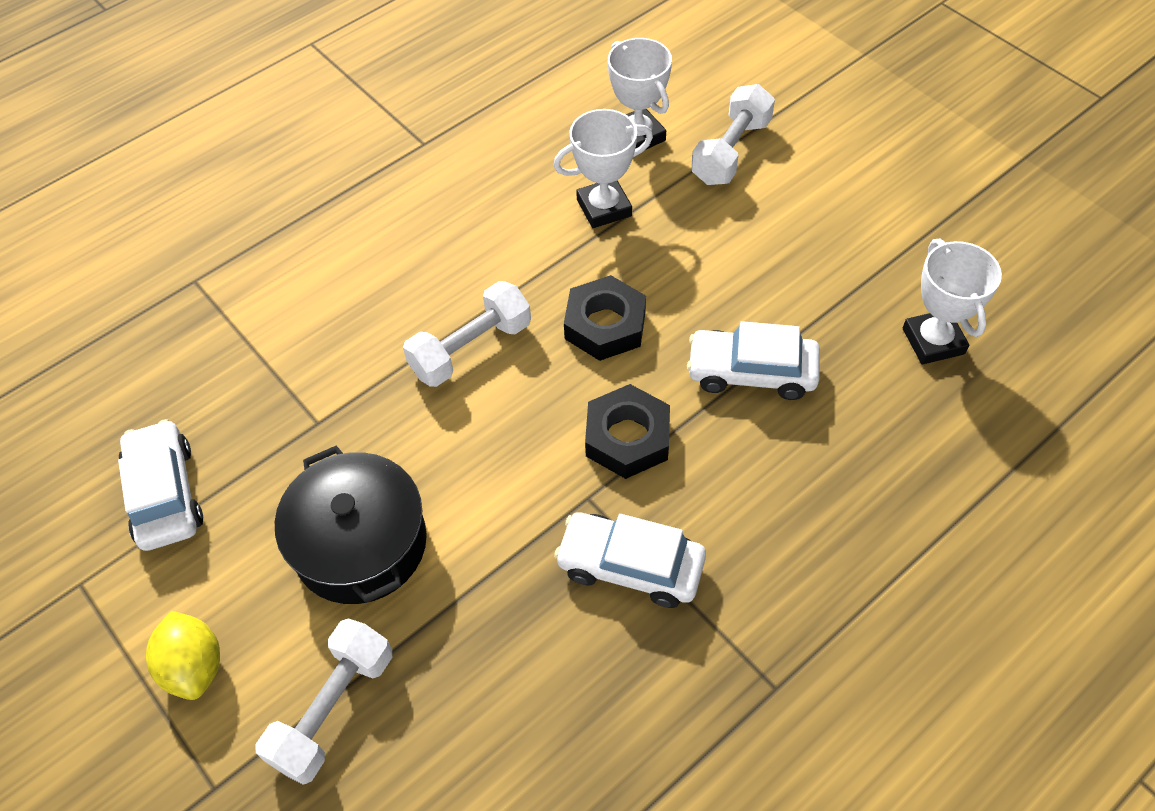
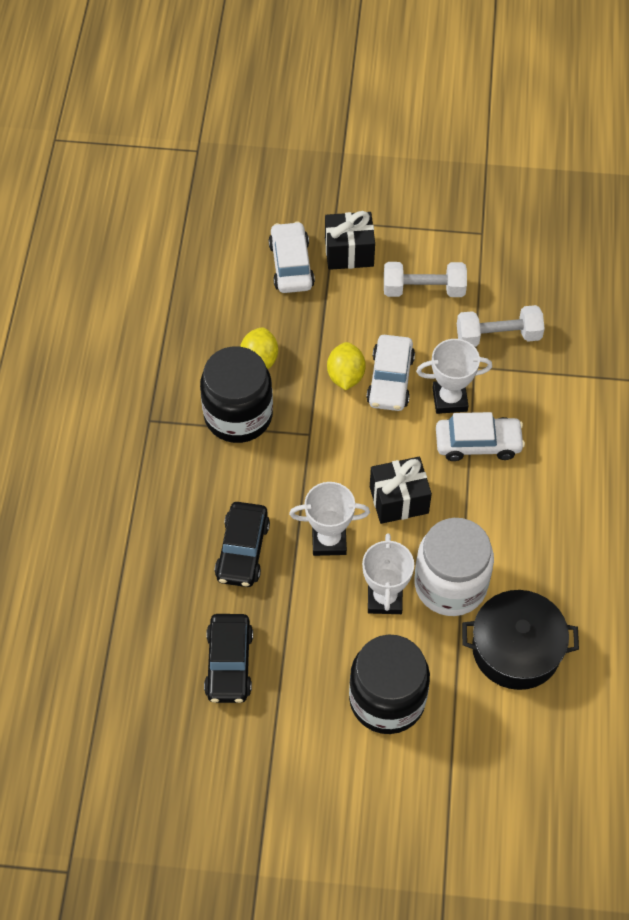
black car: 0 -> 2
black gift: 0 -> 2
black jar: 0 -> 2
black nut: 2 -> 0
white dumbbell: 3 -> 2
white jar: 0 -> 1
yellow lemon: 1 -> 2

